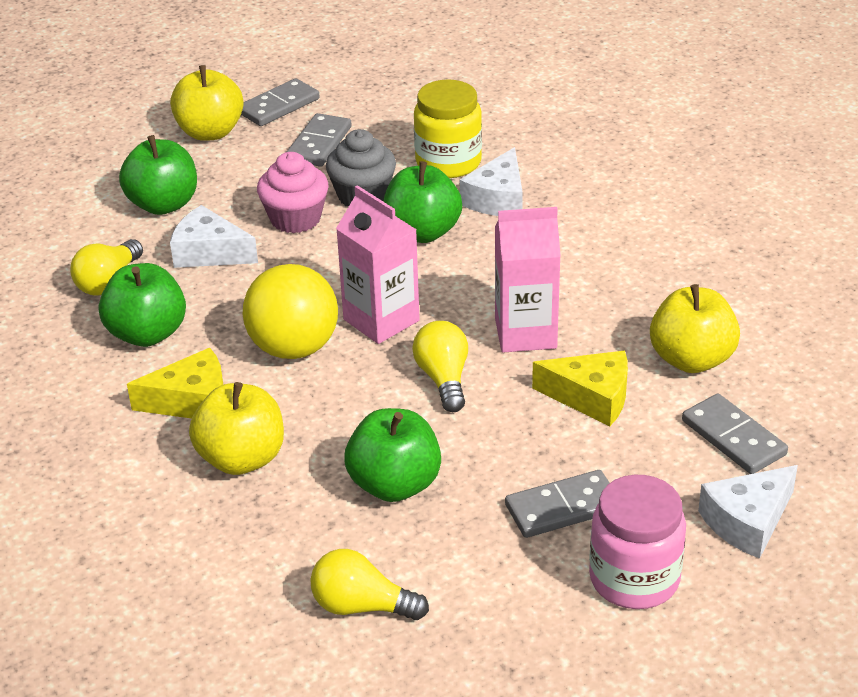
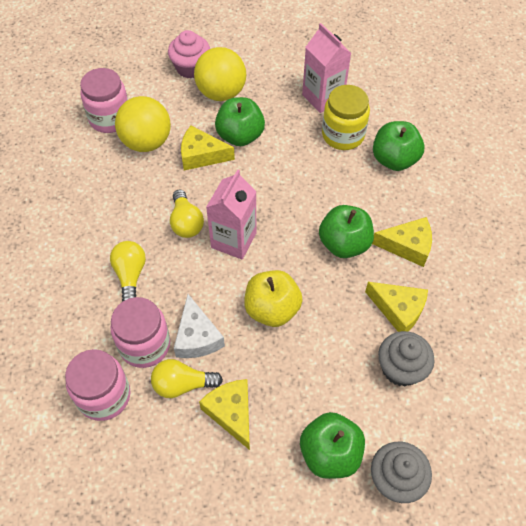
grey cupcake: 1 -> 2
grey domino: 4 -> 0
pink jar: 1 -> 3
white cheese: 3 -> 1
yellow apple: 3 -> 1
yellow ball: 1 -> 2
yellow cheese: 2 -> 4

